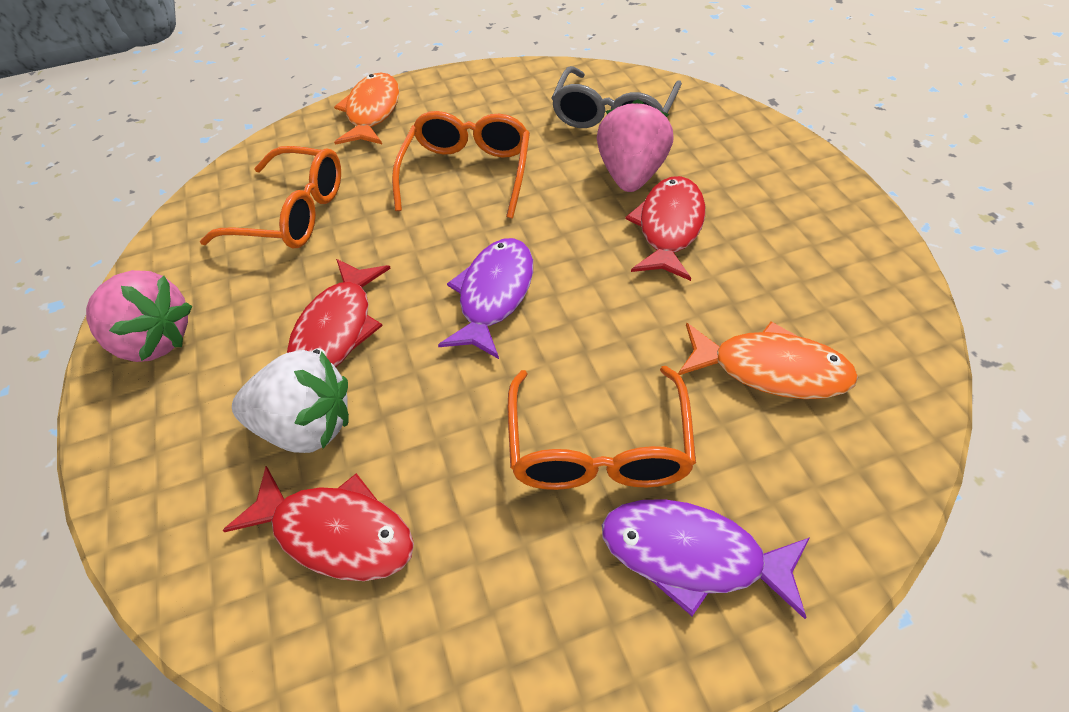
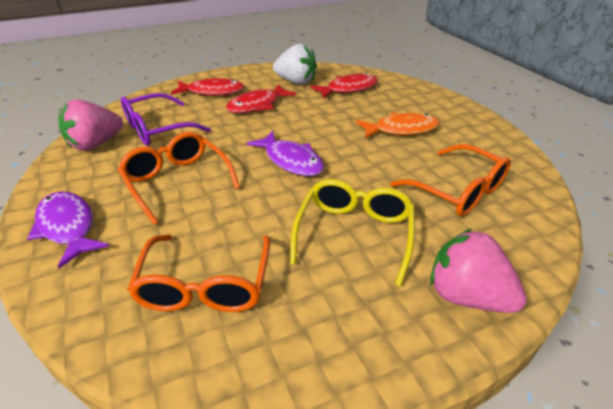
grey glasses: 1 -> 0
orange fish: 2 -> 1
purple glasses: 0 -> 1
yellow glasses: 0 -> 1

